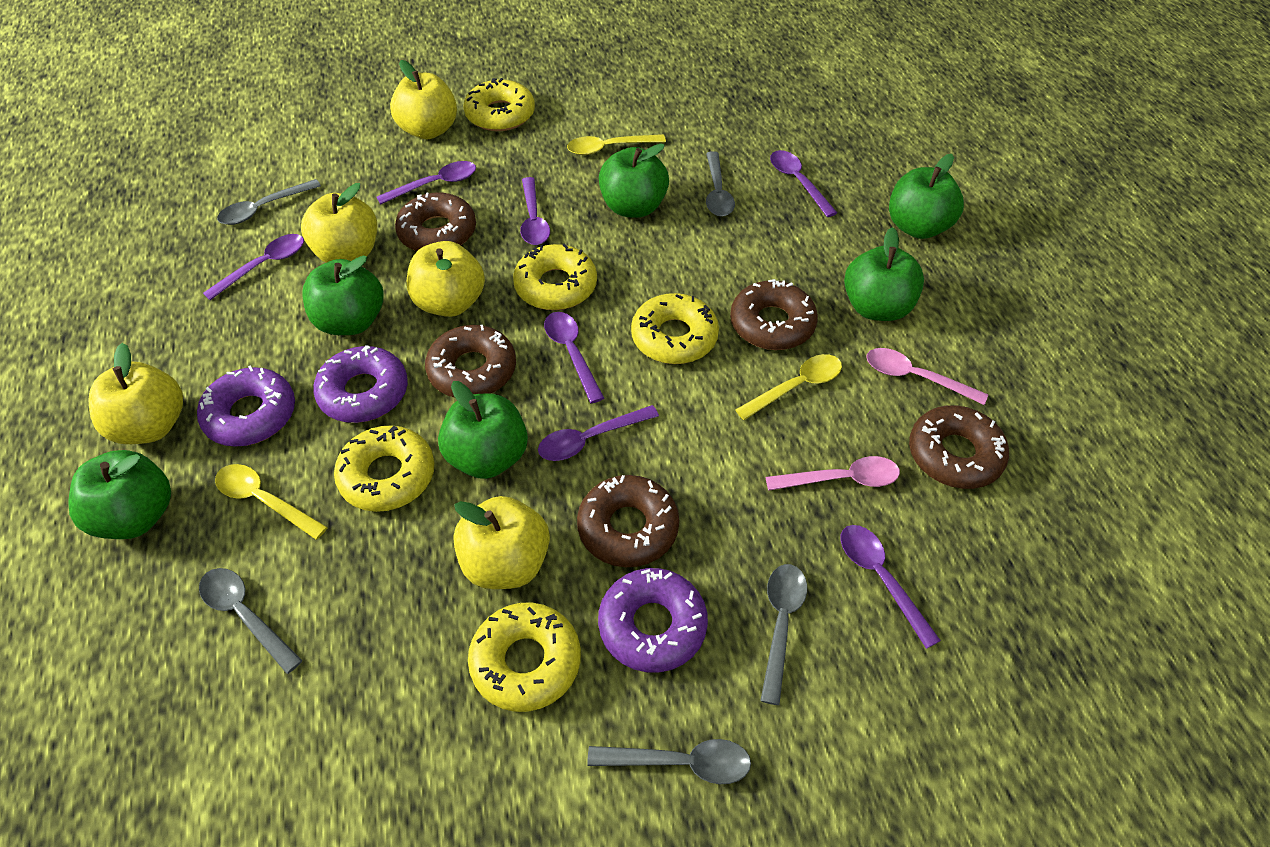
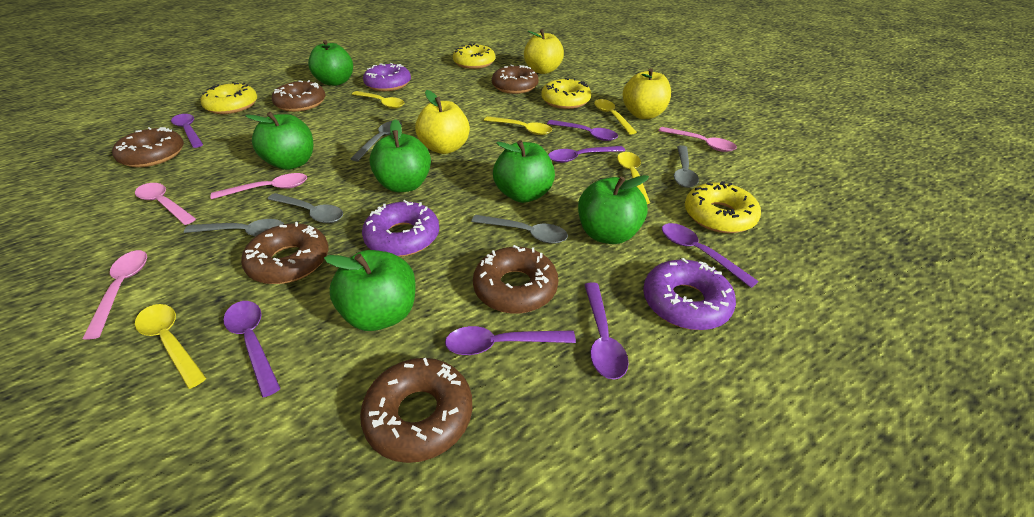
brown donut: 5 -> 6
pink spoon: 2 -> 4
yellow apple: 5 -> 3
yellow donut: 5 -> 4
yellow spoon: 3 -> 5

